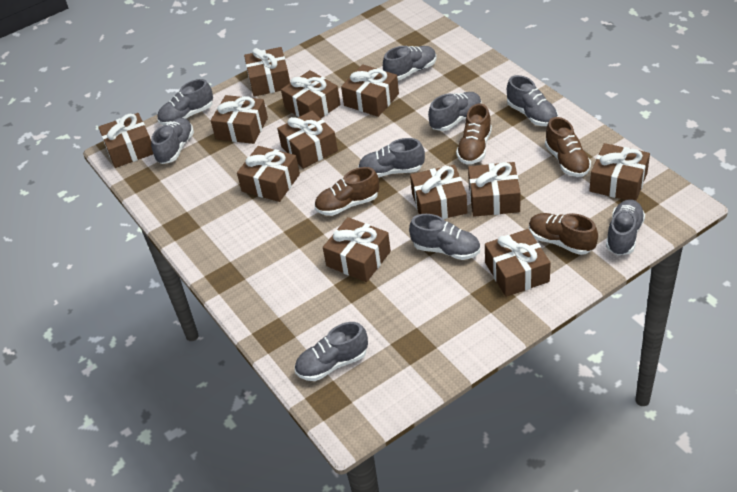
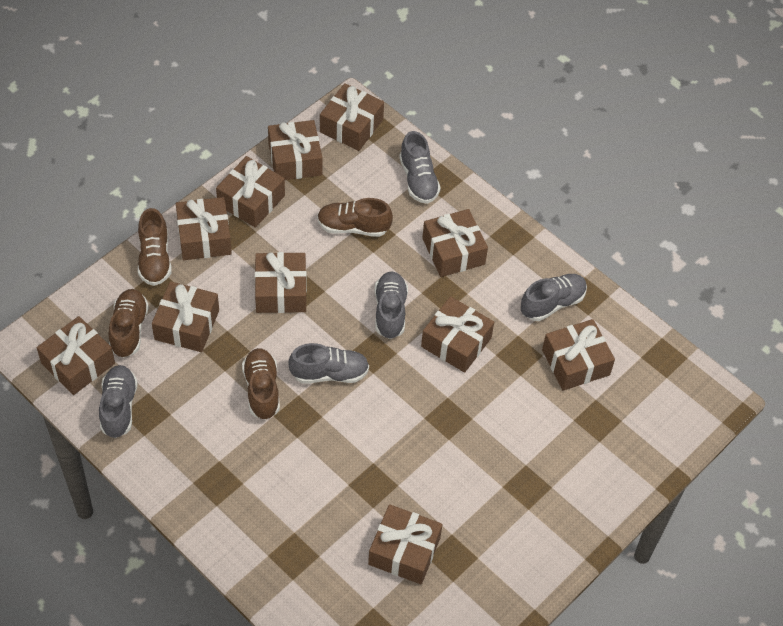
brown gift: 12 -> 11
grey shoe: 9 -> 5

